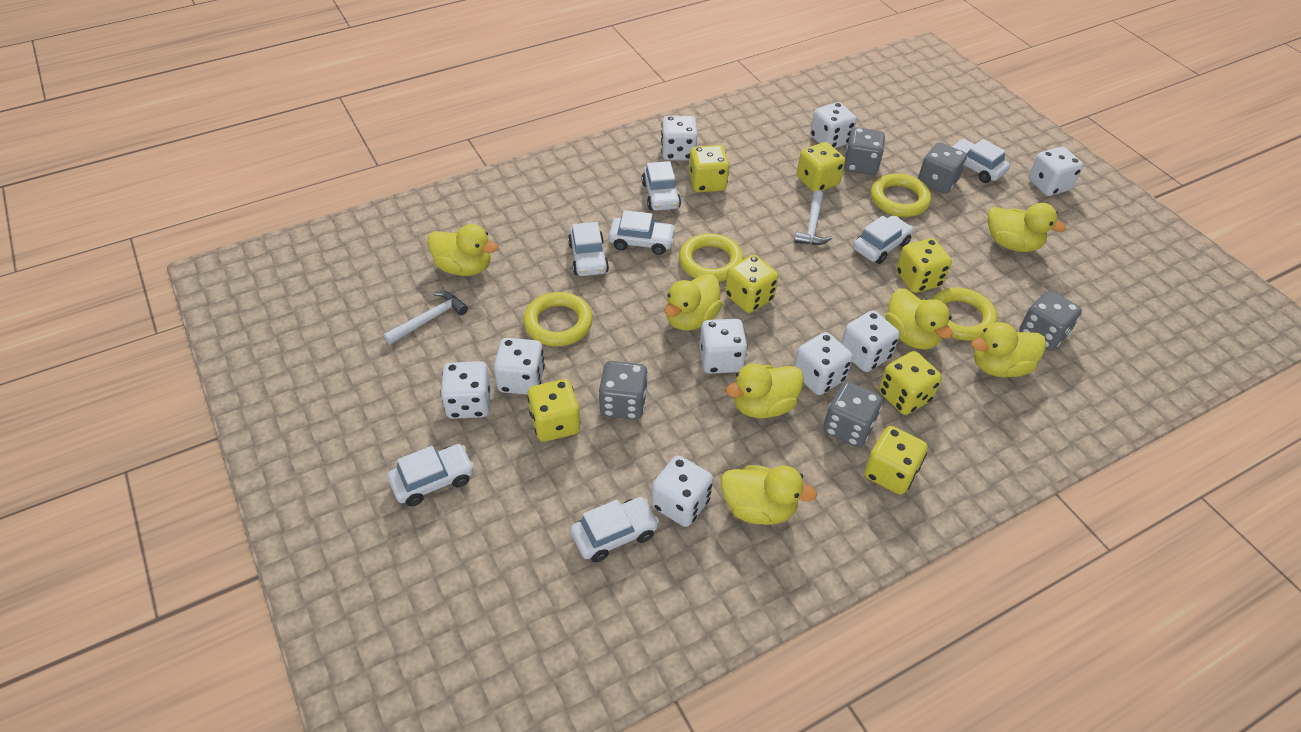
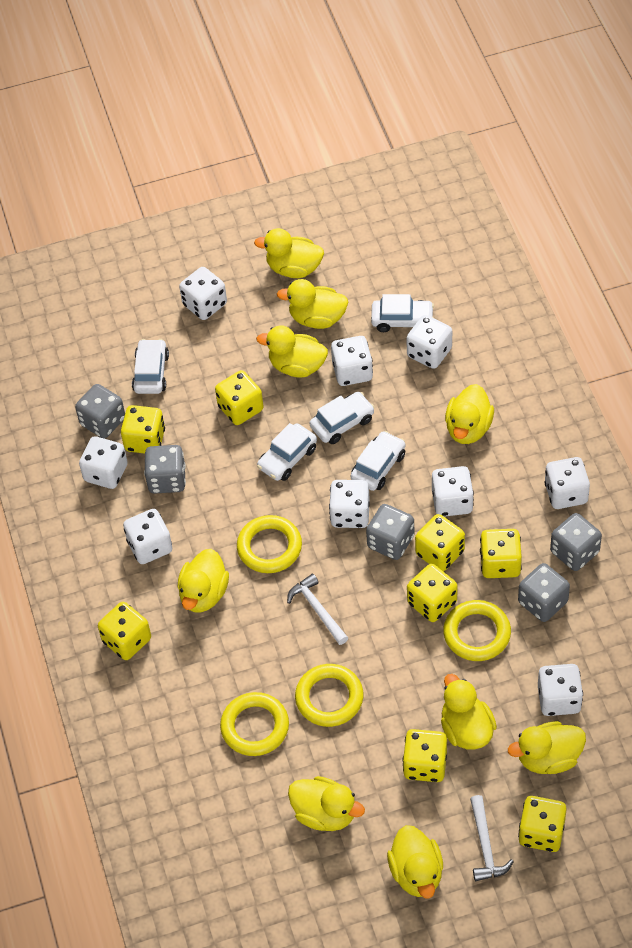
white car: 7 -> 5
yellow dice: 7 -> 8
yellow duck: 7 -> 9

